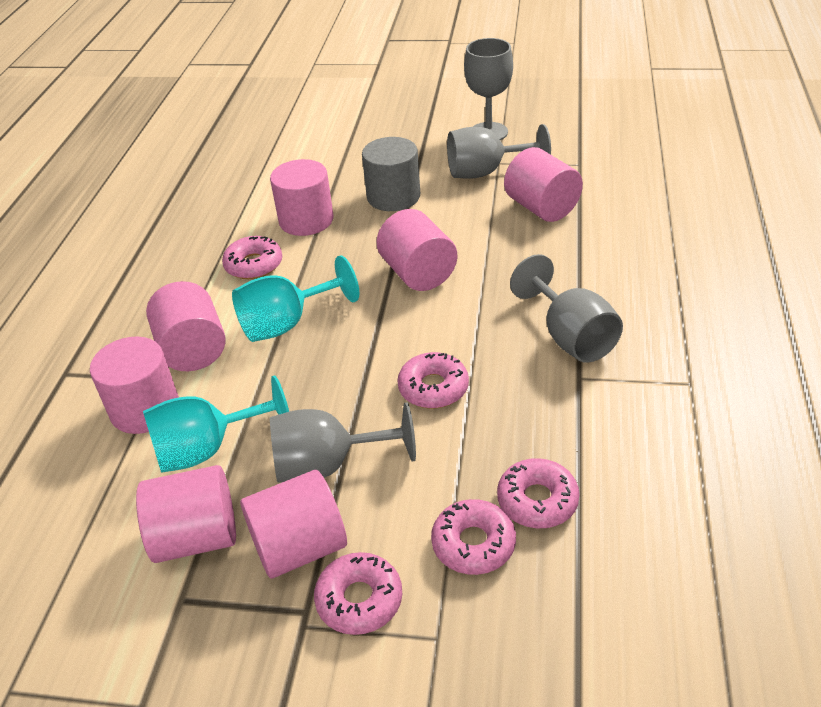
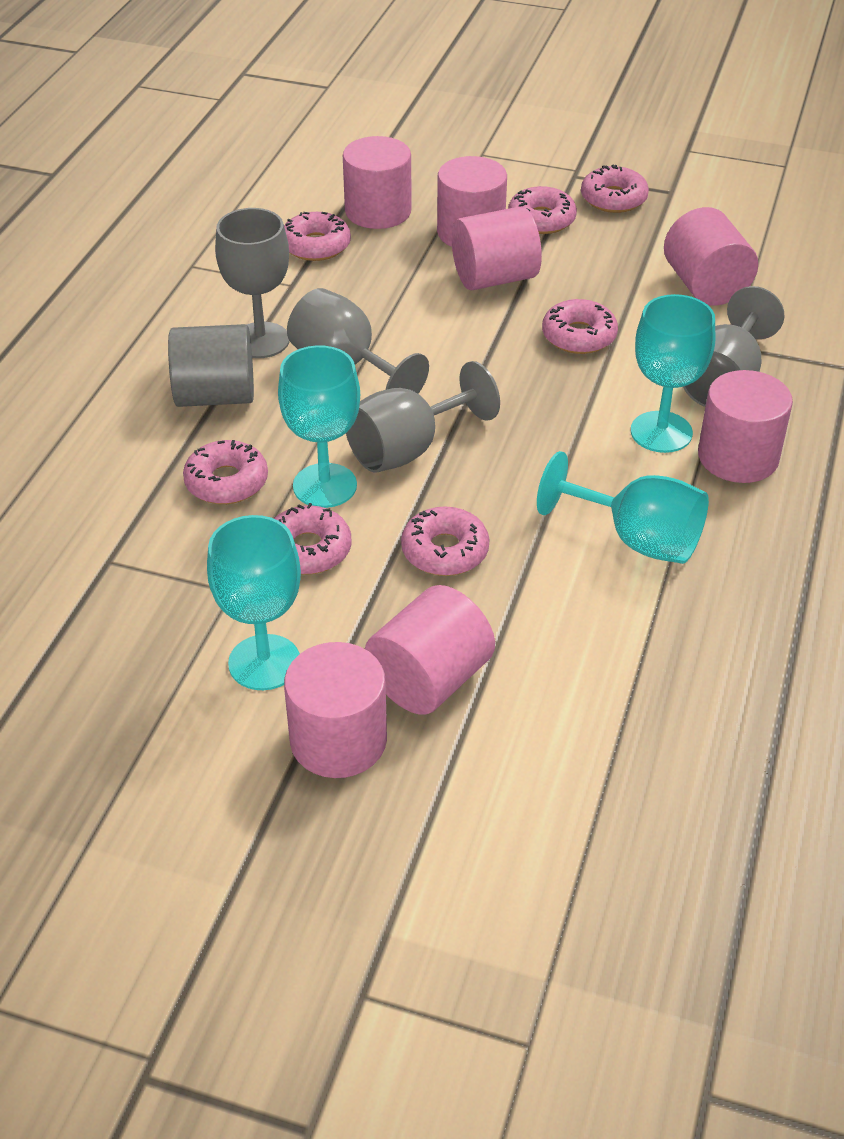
pink donut: 5 -> 7
turquoise goblet: 2 -> 4

